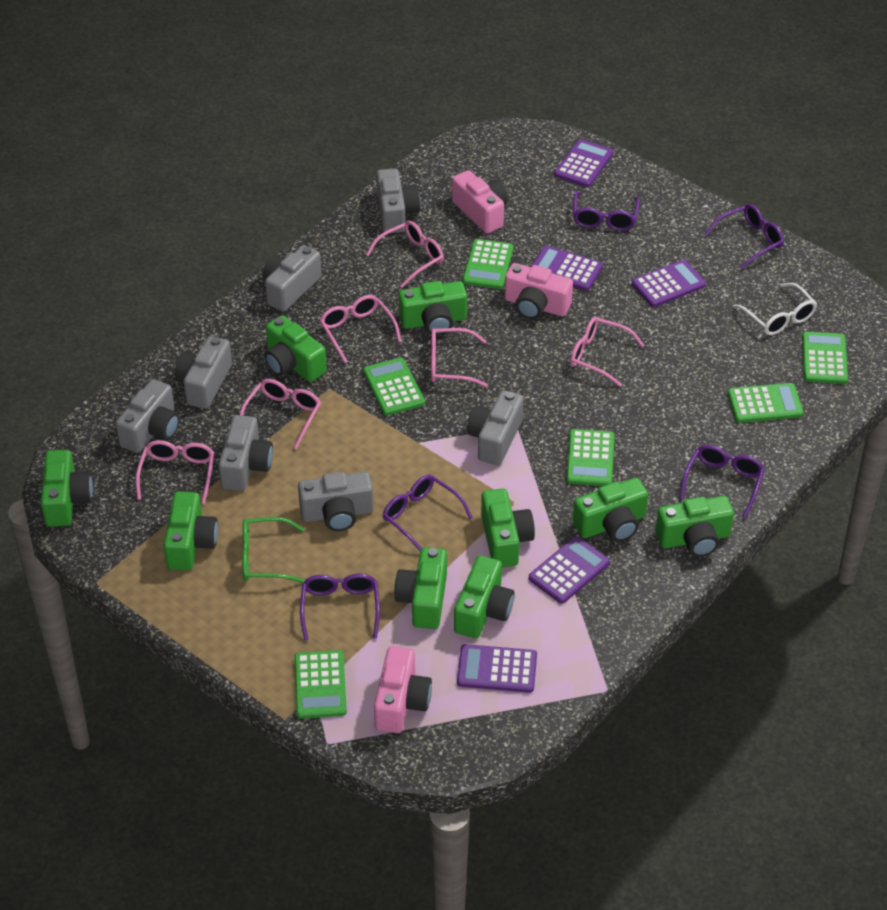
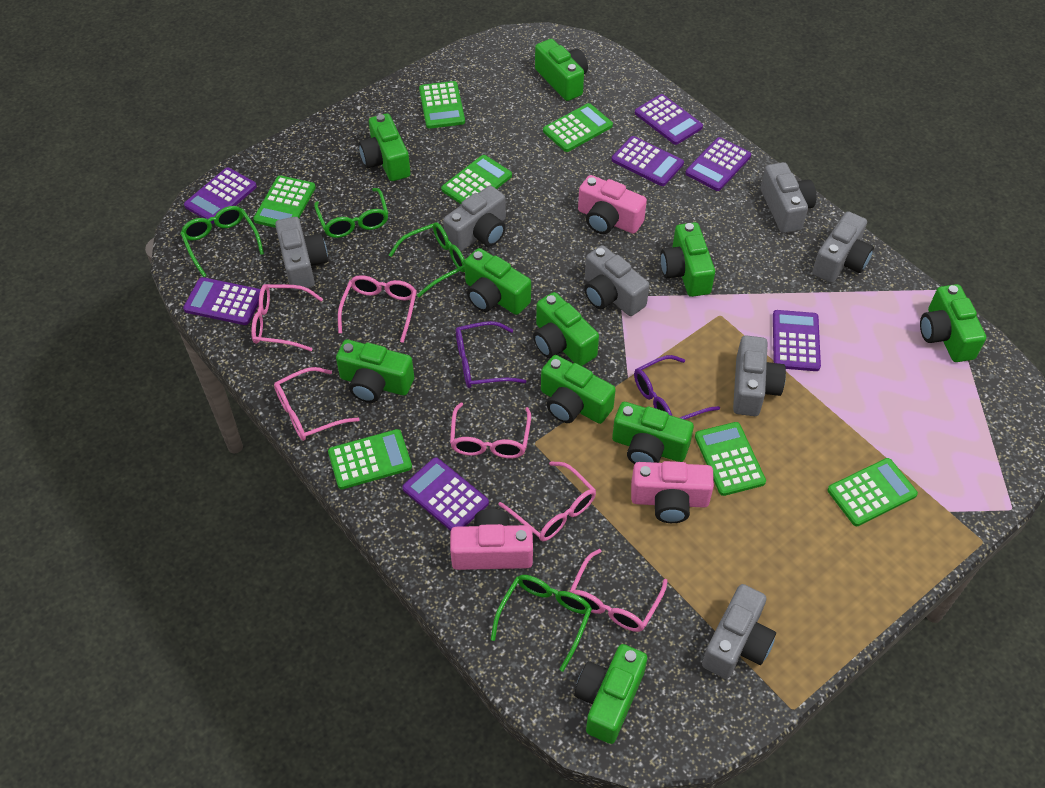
green calculator: 6 -> 7
green camera: 9 -> 10
green glasses: 1 -> 4
purple calculator: 5 -> 7
purple glasses: 5 -> 2
white glasses: 1 -> 0

